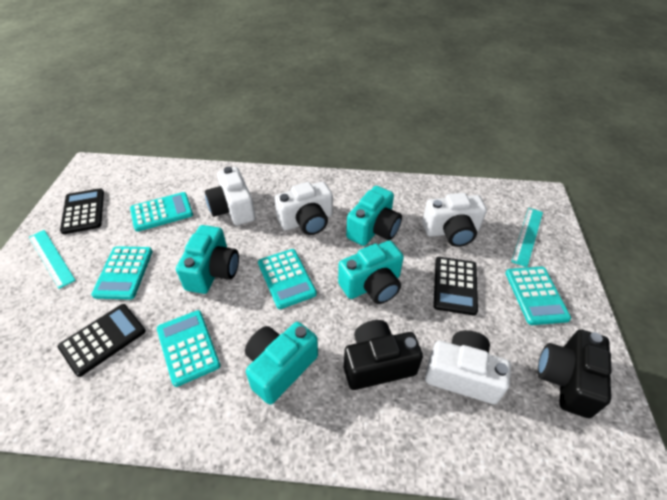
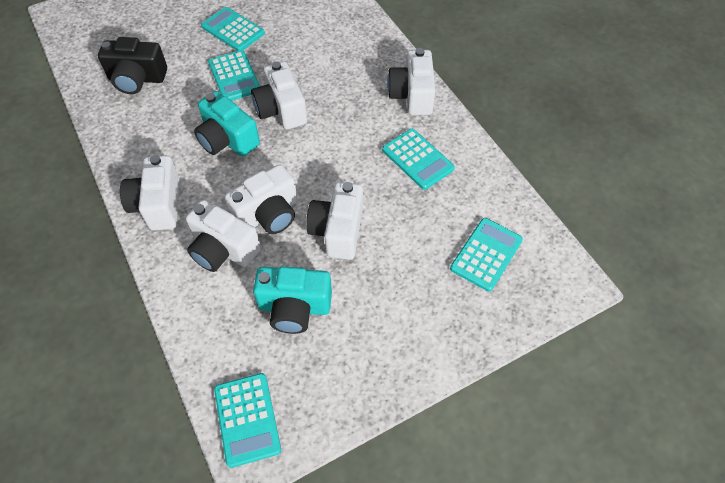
black calculator: 3 -> 0
black camera: 2 -> 1
turquoise camera: 4 -> 2
turquoise ruler: 2 -> 0
white camera: 4 -> 6

